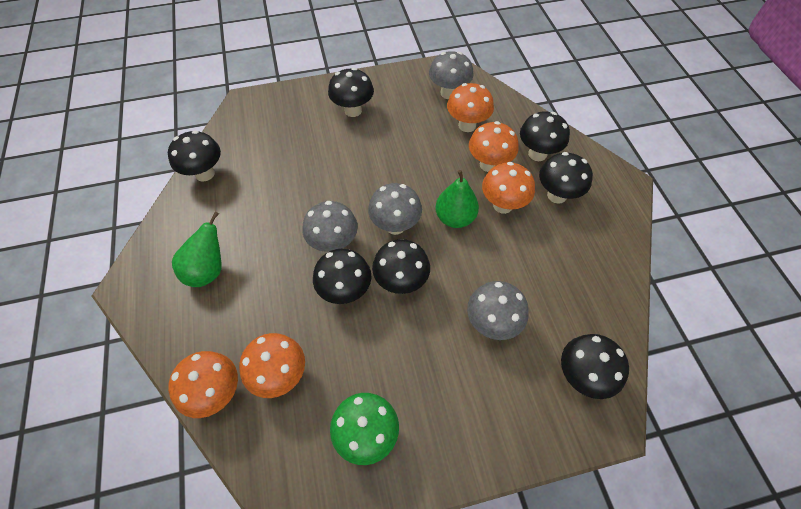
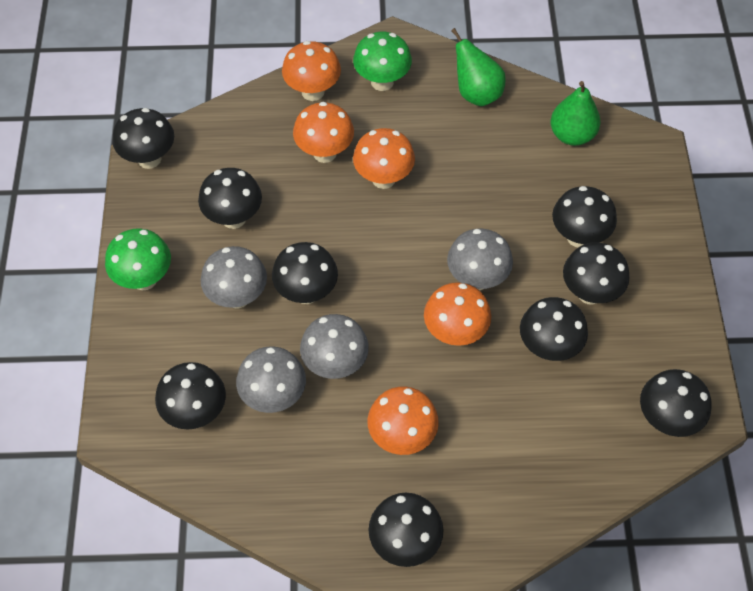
black mushroom: 7 -> 9
green mushroom: 1 -> 2

